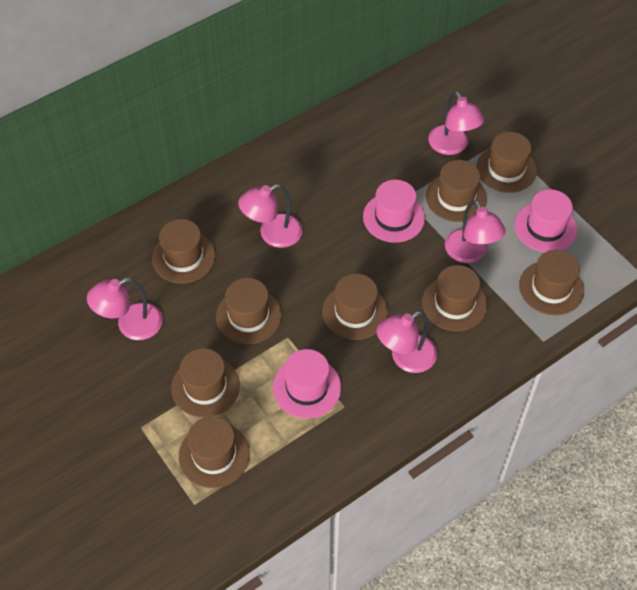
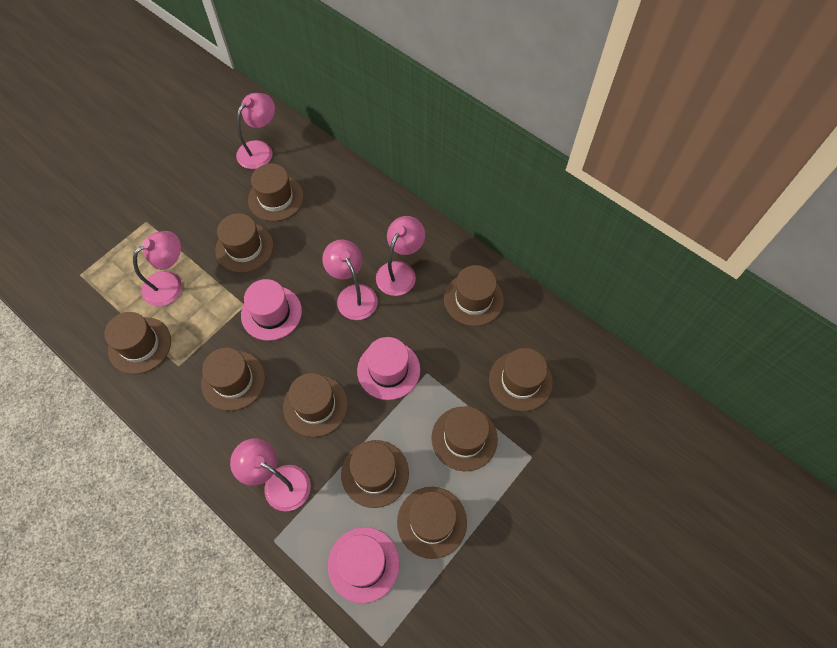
brown hat: 9 -> 10

